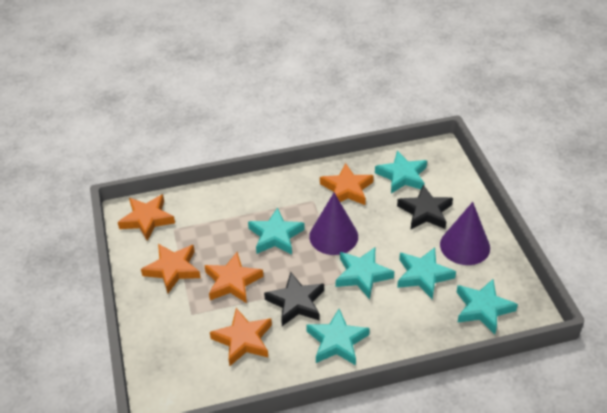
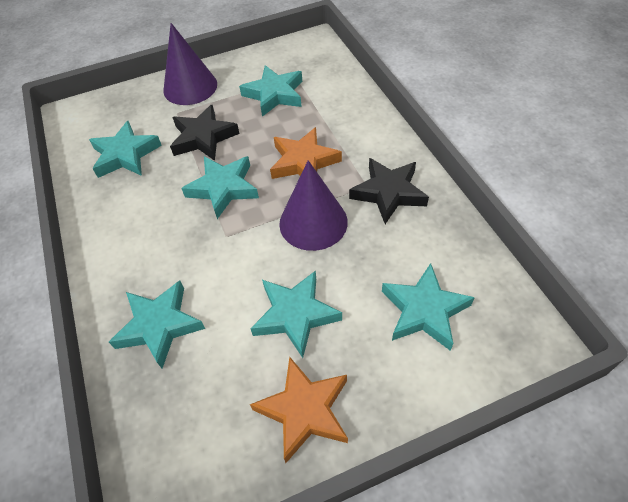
orange star: 5 -> 2

